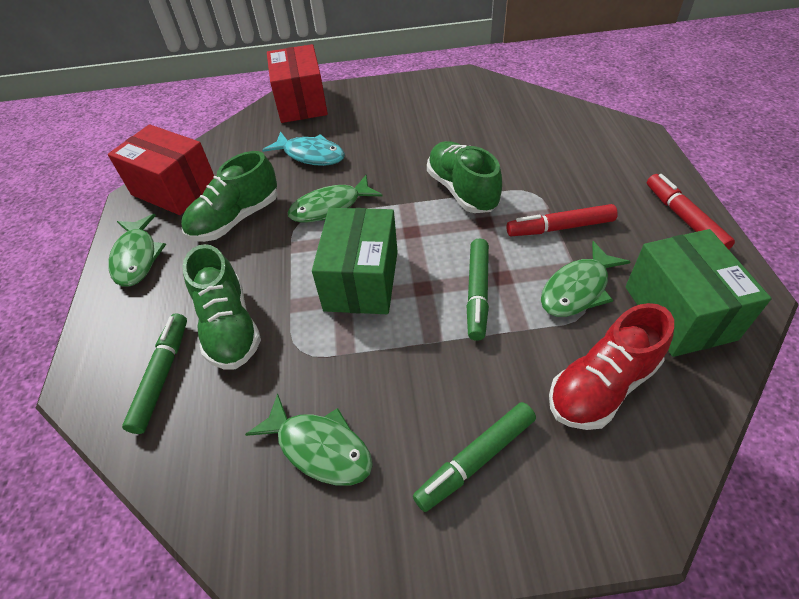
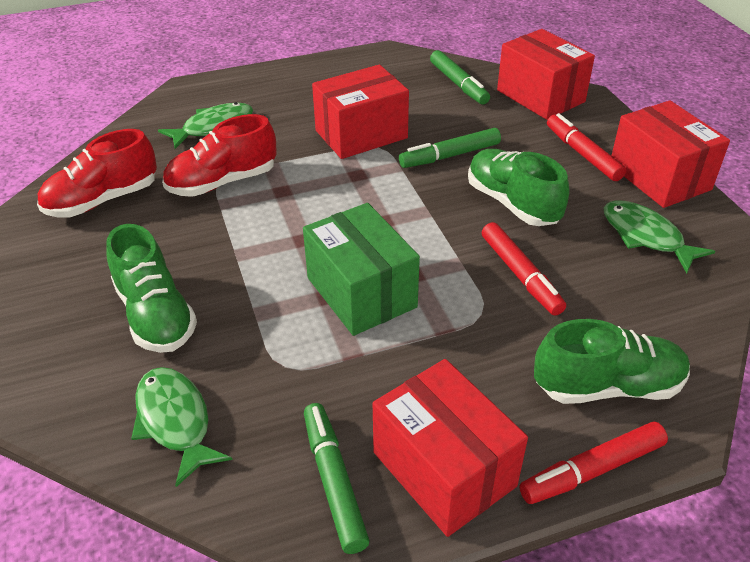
green box: 2 -> 1
green fish: 4 -> 3
red box: 2 -> 4
red marker: 2 -> 3
red shoe: 1 -> 2
turquoise fish: 1 -> 0

